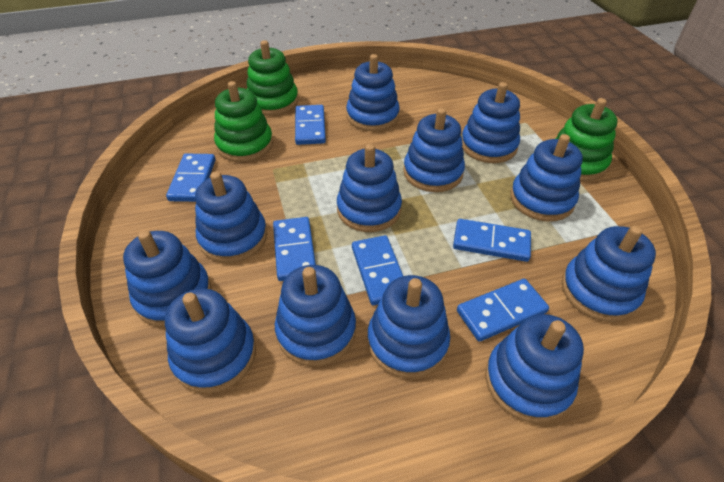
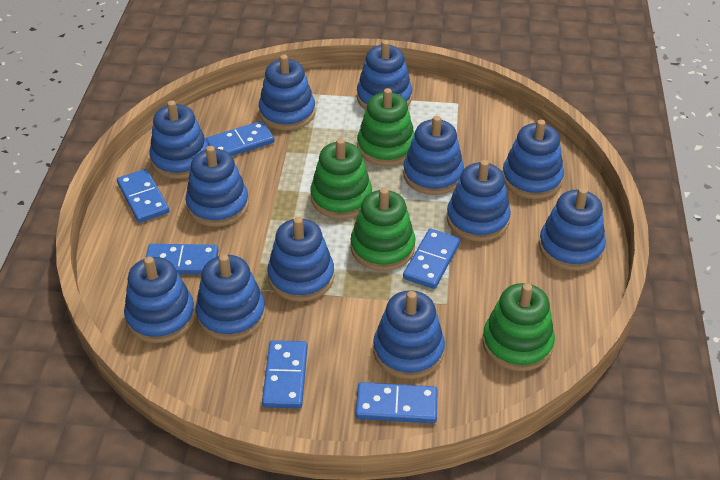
green stacking toy: 3 -> 4

